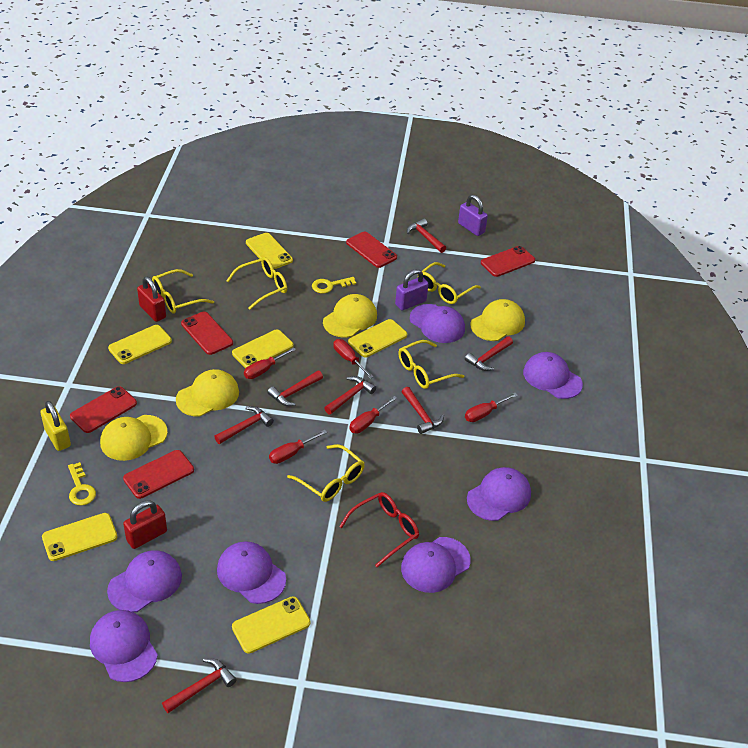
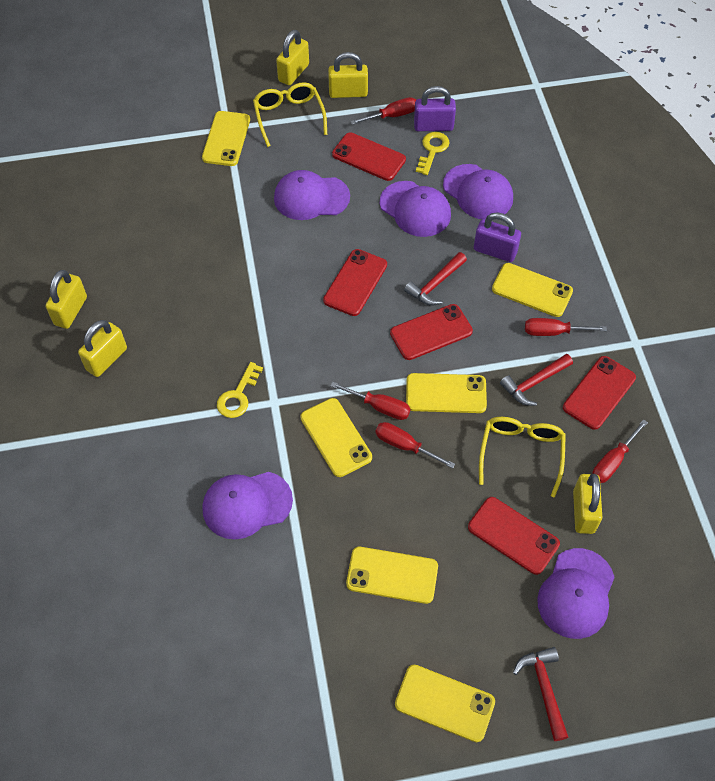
purple cap: 7 -> 5
red glasses: 1 -> 0
red hammer: 7 -> 3
red padlock: 2 -> 0
yellow cap: 4 -> 0
yellow glasses: 5 -> 2
yellow padlock: 1 -> 5

